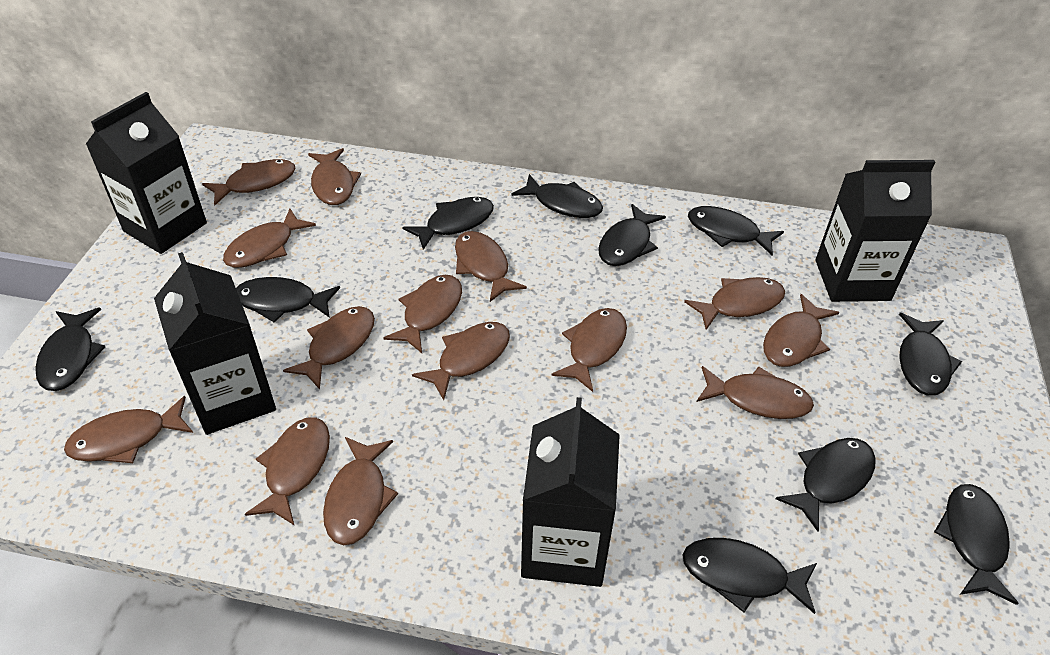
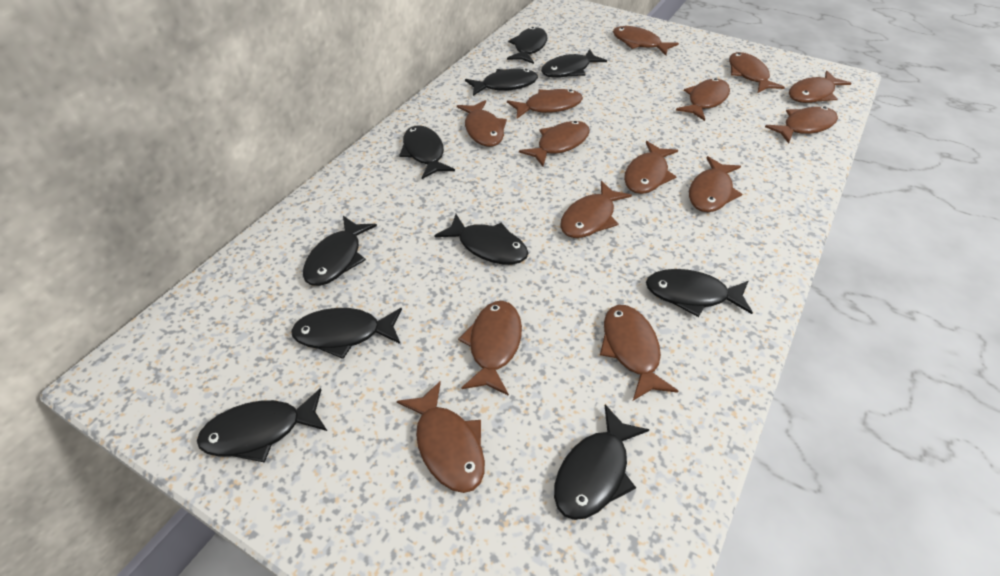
black carton: 4 -> 0

